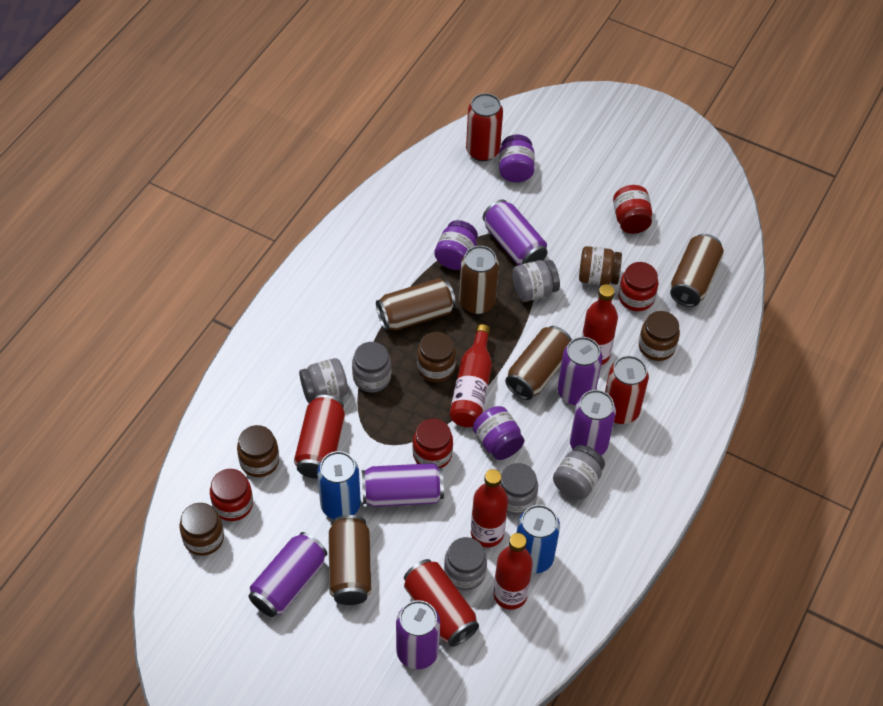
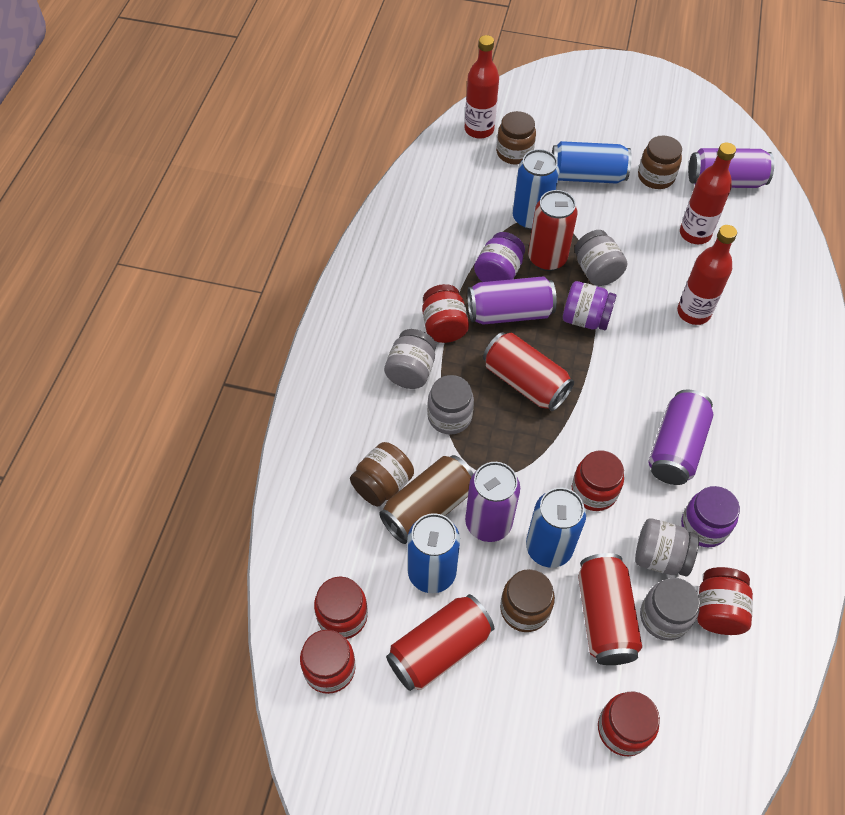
blue can: 2 -> 4
brown can: 5 -> 1
brown jar: 5 -> 4
grey jar: 6 -> 5
purple can: 6 -> 4
red bottle: 4 -> 3
red jar: 4 -> 6

